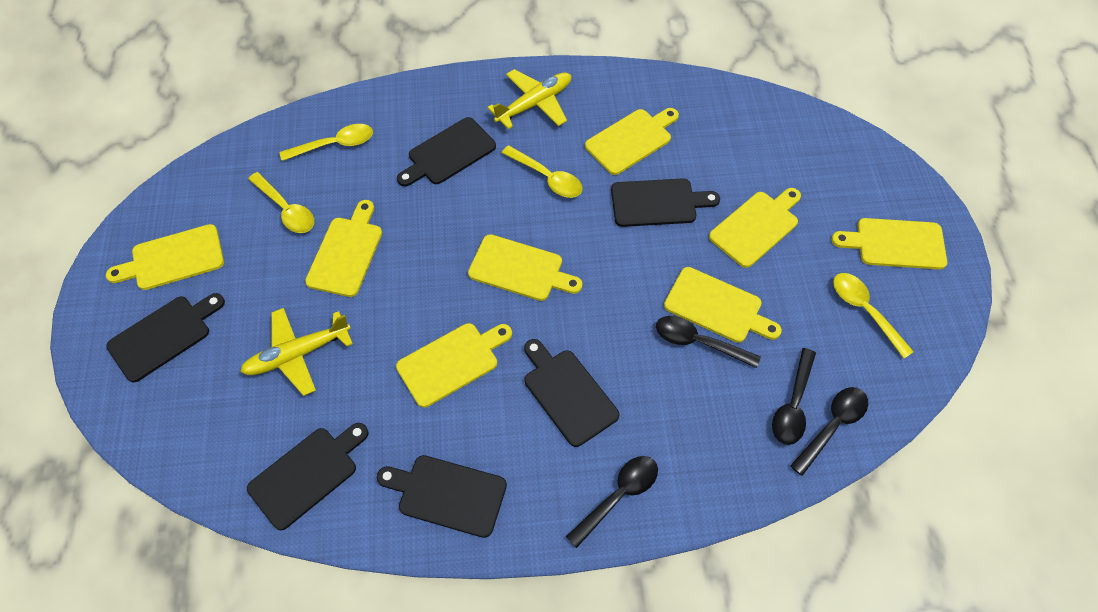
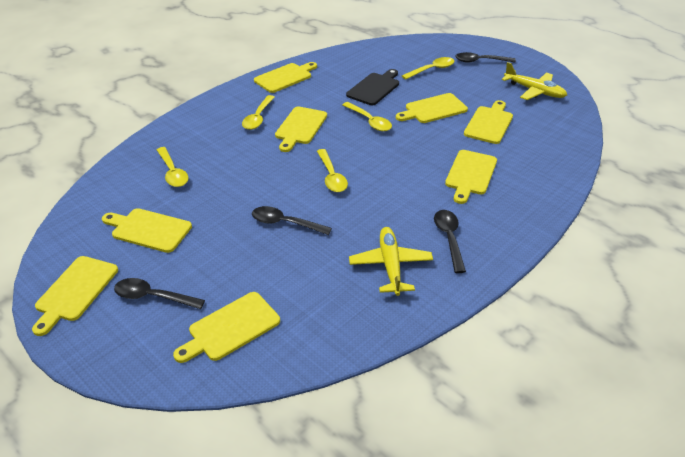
black cutting board: 6 -> 1
yellow spoon: 4 -> 5

